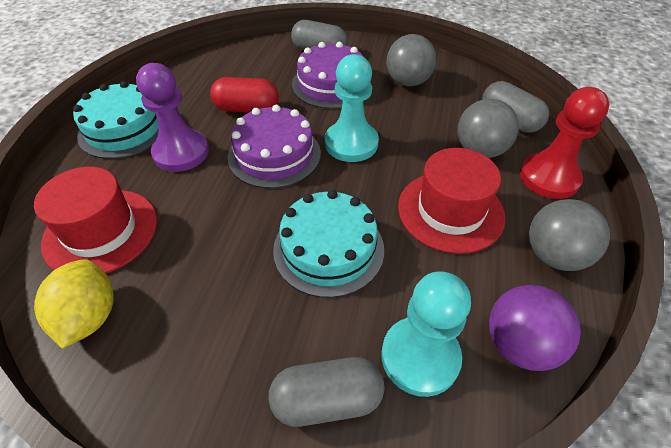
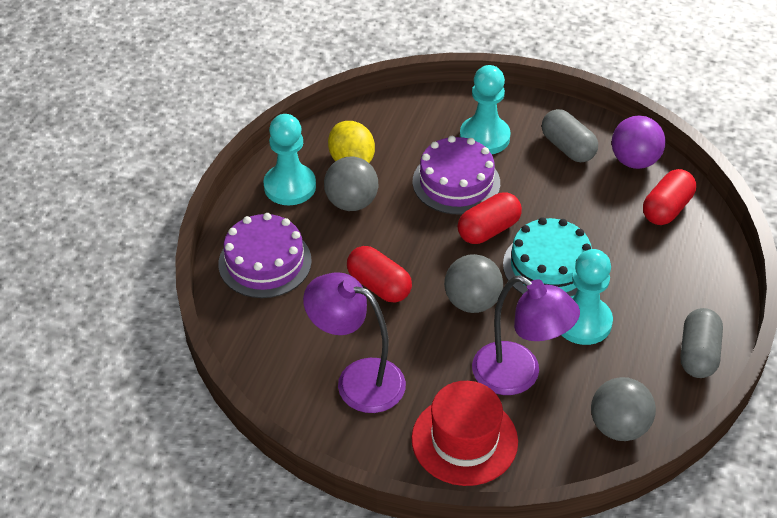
grey capsule: 3 -> 2
purple lamp: 0 -> 2
purple pawn: 1 -> 0
red capsule: 1 -> 3
red hat: 2 -> 1
red pawn: 1 -> 0
turquoise cake: 2 -> 1
turquoise pawn: 2 -> 3

